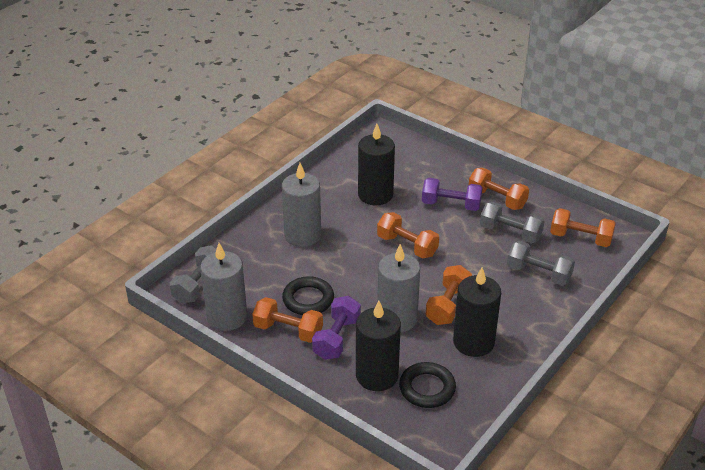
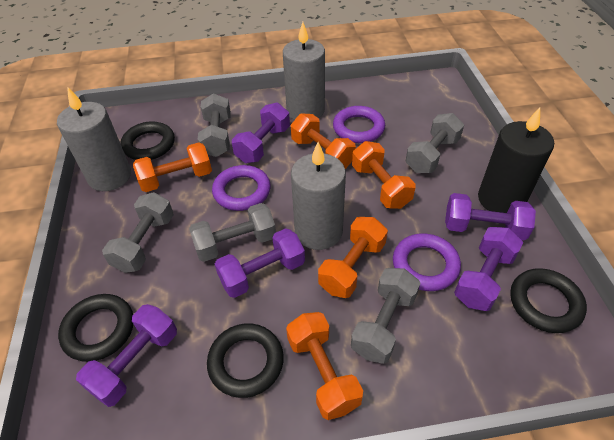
black candle: 3 -> 1
black ring: 2 -> 4
grey dumbbell: 3 -> 5
purple dumbbell: 2 -> 5
purple ring: 0 -> 3

